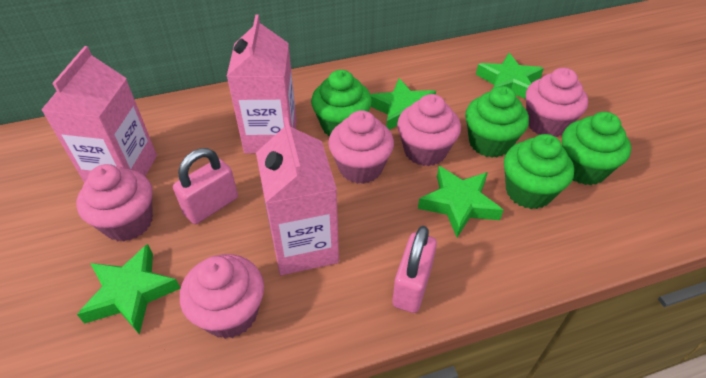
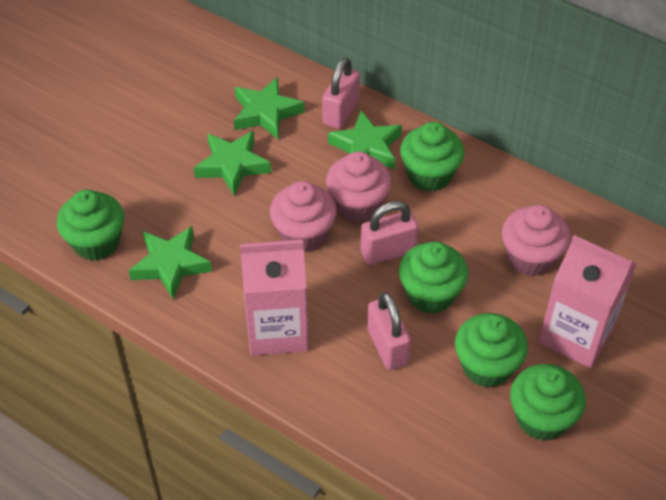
green cupcake: 4 -> 5
pink carton: 3 -> 2
pink cupcake: 5 -> 3
pink padlock: 2 -> 3

